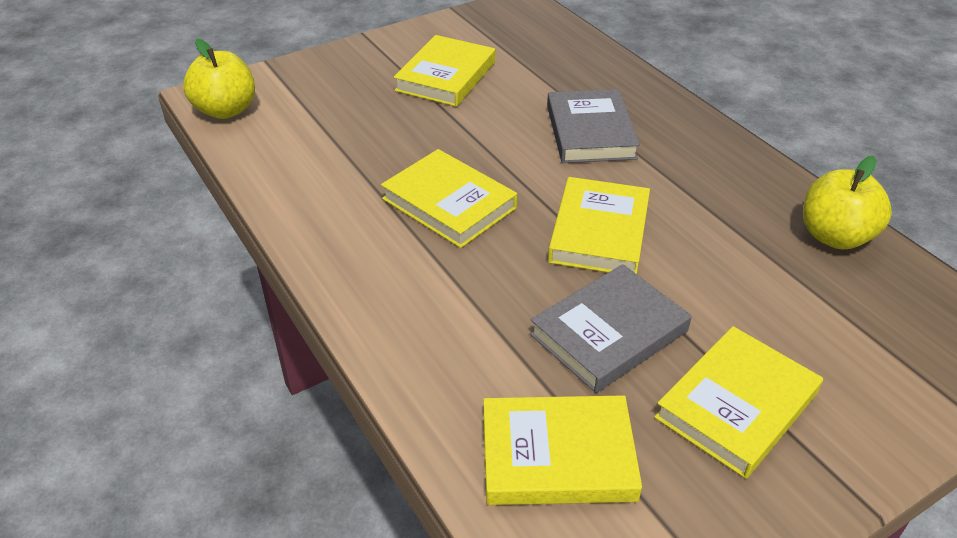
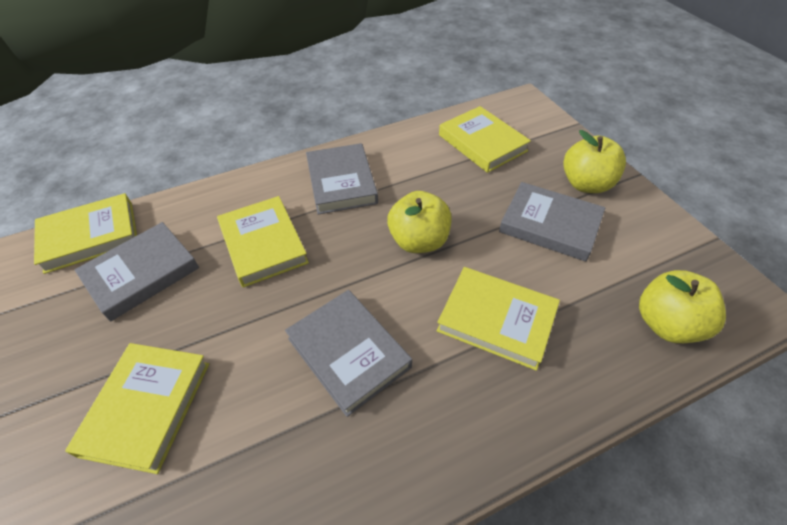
grey book: 2 -> 4
yellow apple: 2 -> 3

